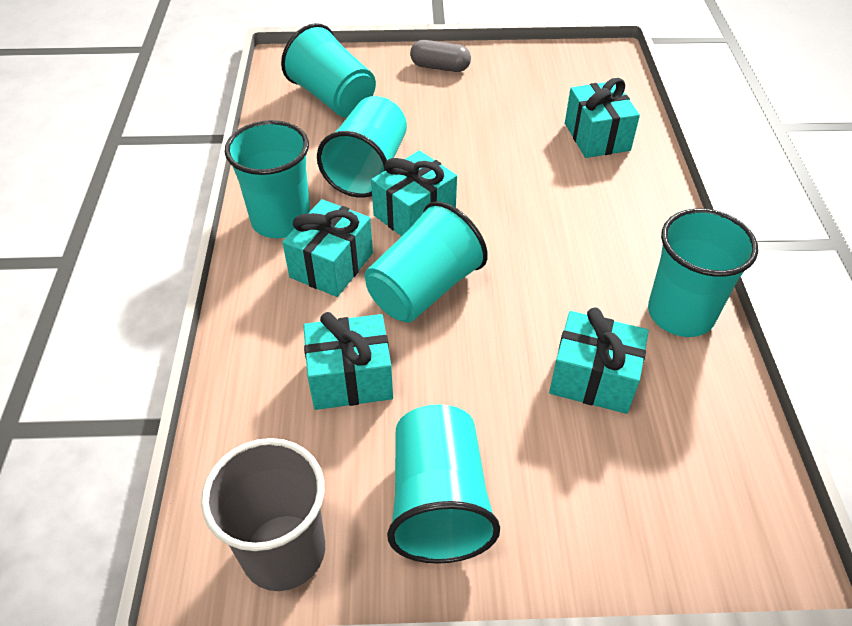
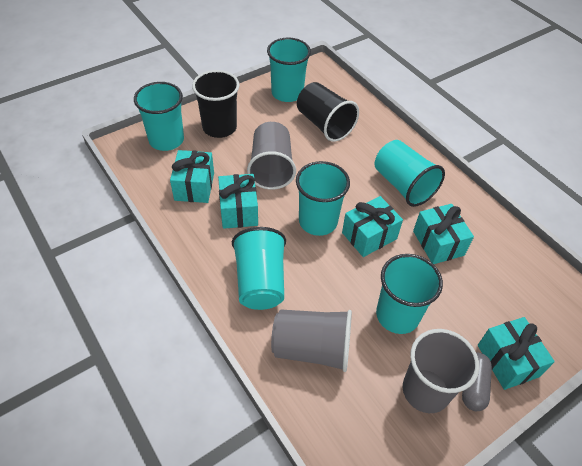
black cup: 0 -> 2
grey cup: 1 -> 3

